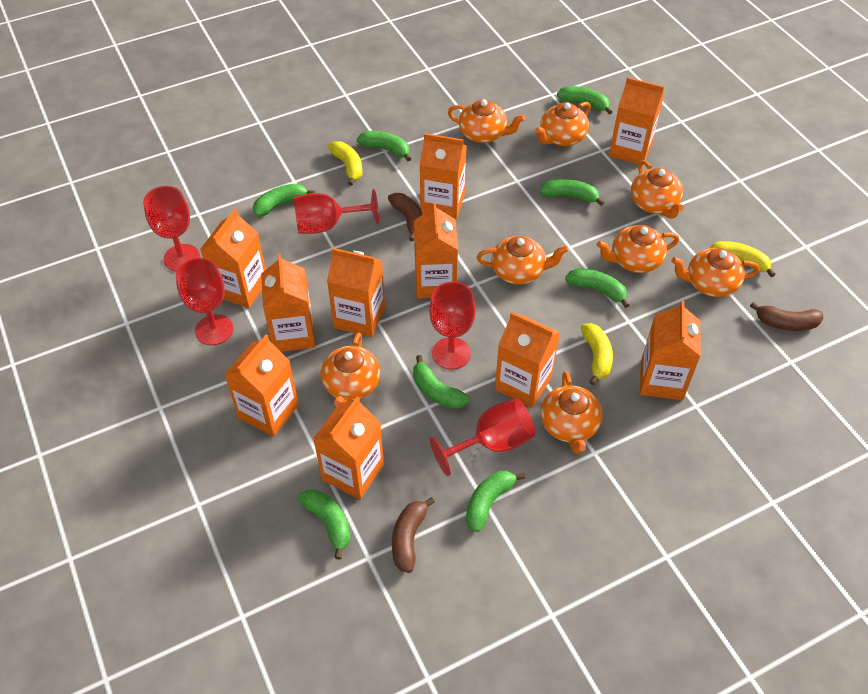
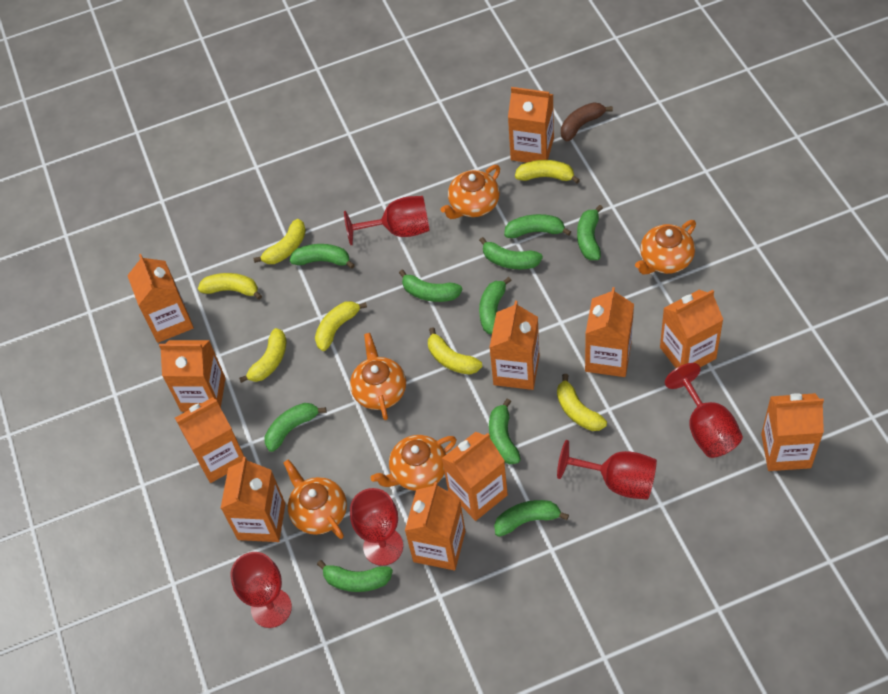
brown banana: 3 -> 1
green banana: 8 -> 10
orange carton: 10 -> 11
orange teapot: 8 -> 5
yellow banana: 3 -> 7

